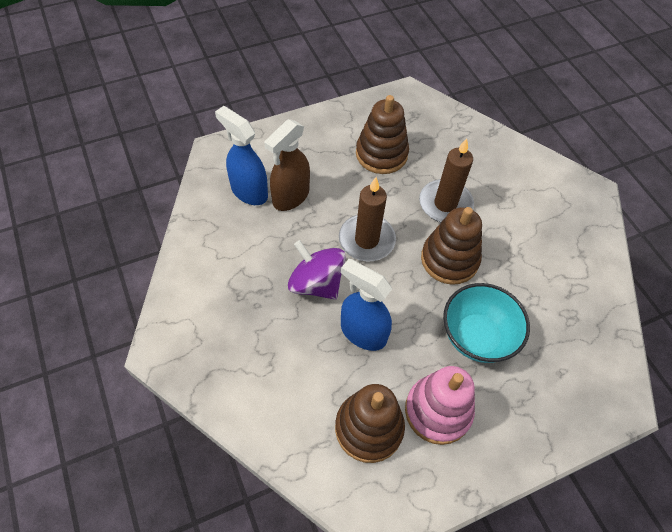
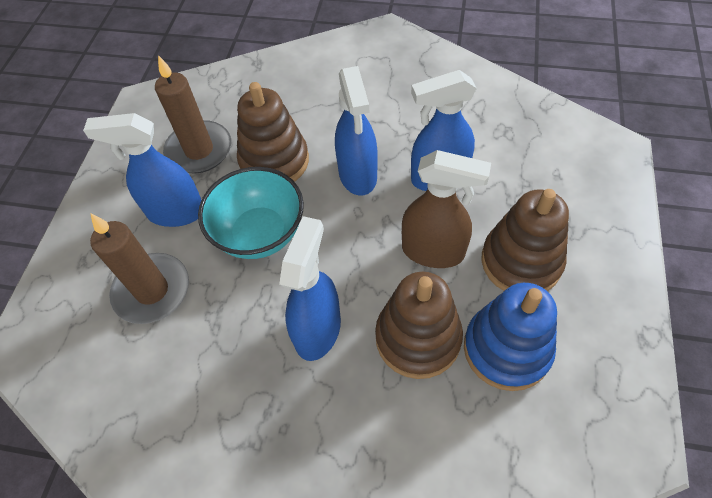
blue spray bottle: 2 -> 4
blue stacking toy: 0 -> 1
pink stacking toy: 1 -> 0
purple spinning top: 1 -> 0

